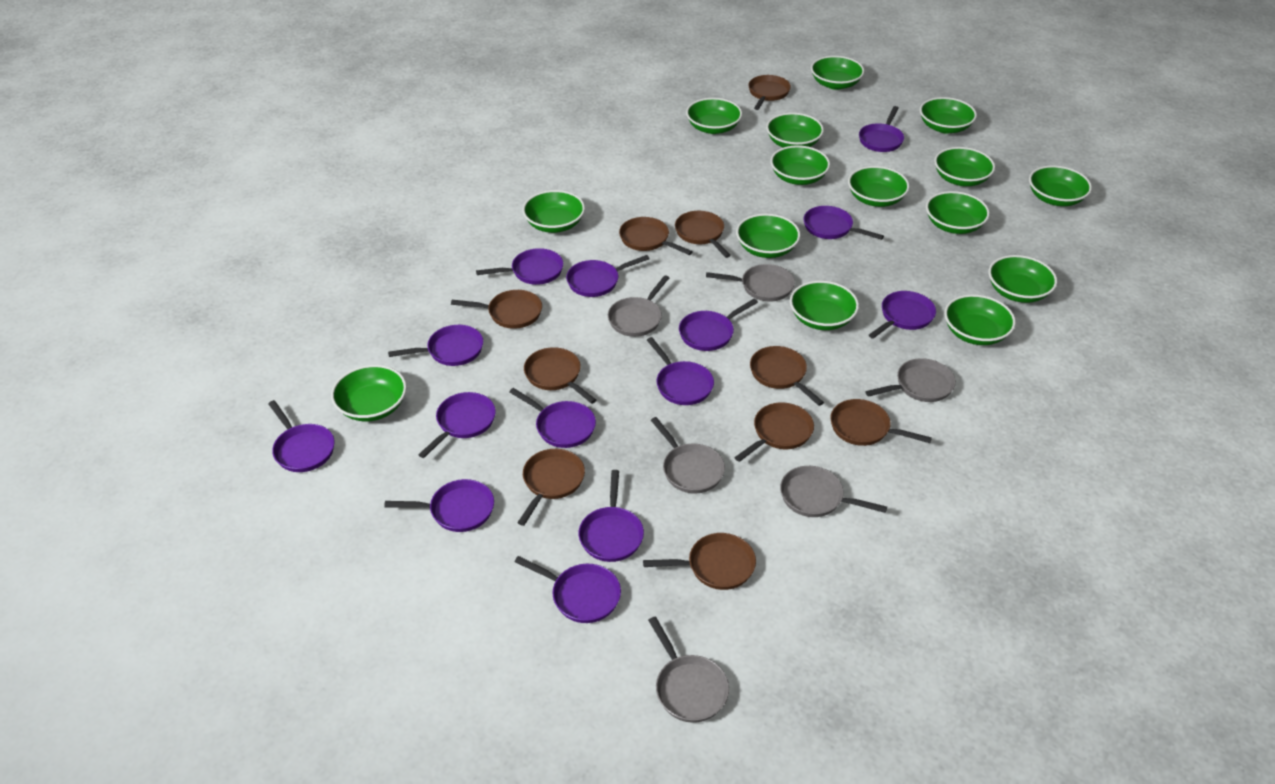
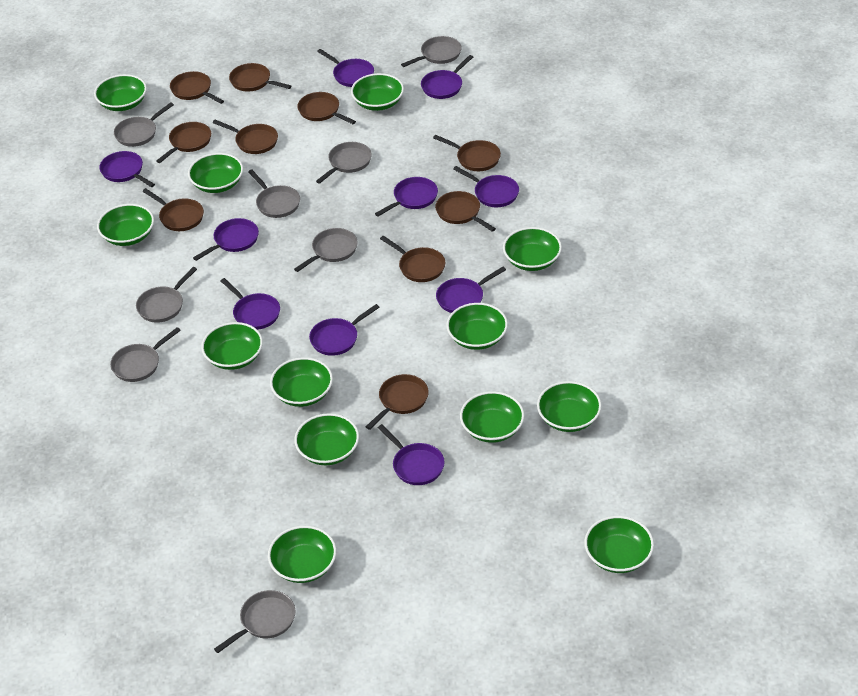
green bowl: 15 -> 13
grey pan: 6 -> 8
purple pan: 14 -> 10

